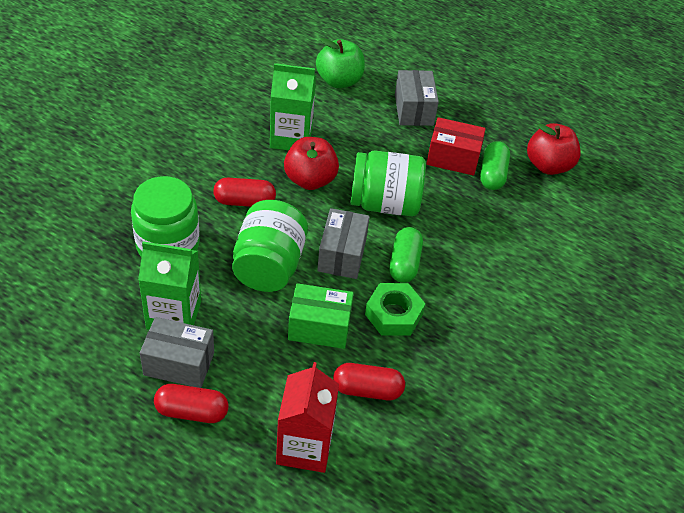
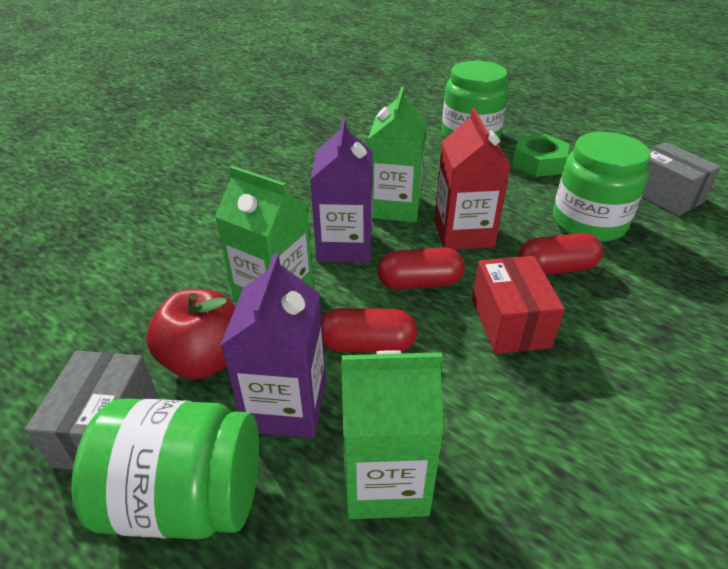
green apple: 1 -> 0
green box: 1 -> 0
green capsule: 2 -> 0
green carton: 2 -> 3
grey box: 3 -> 2
purple carton: 0 -> 2
red apple: 2 -> 1

